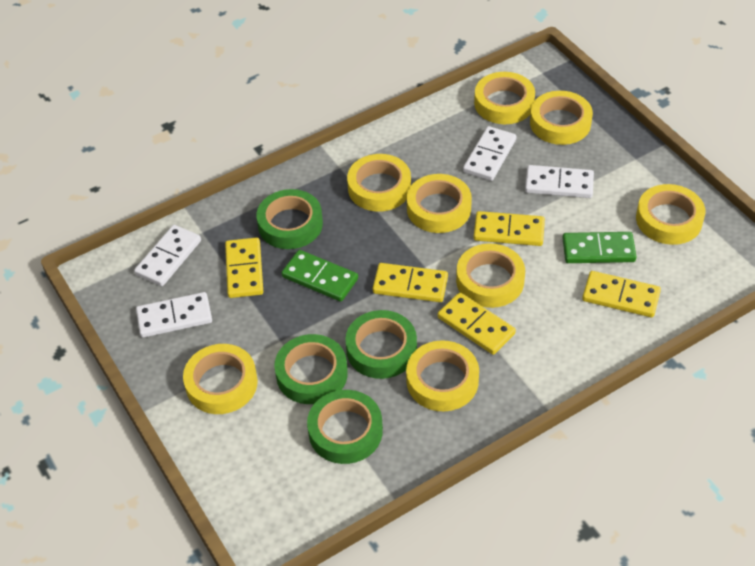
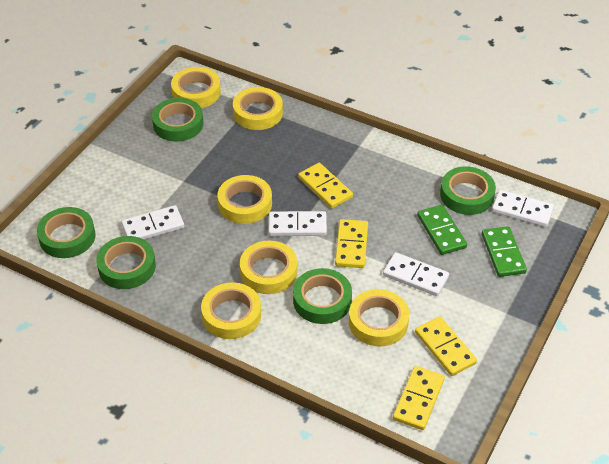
green tape: 4 -> 5
yellow domino: 5 -> 4
yellow tape: 8 -> 6

